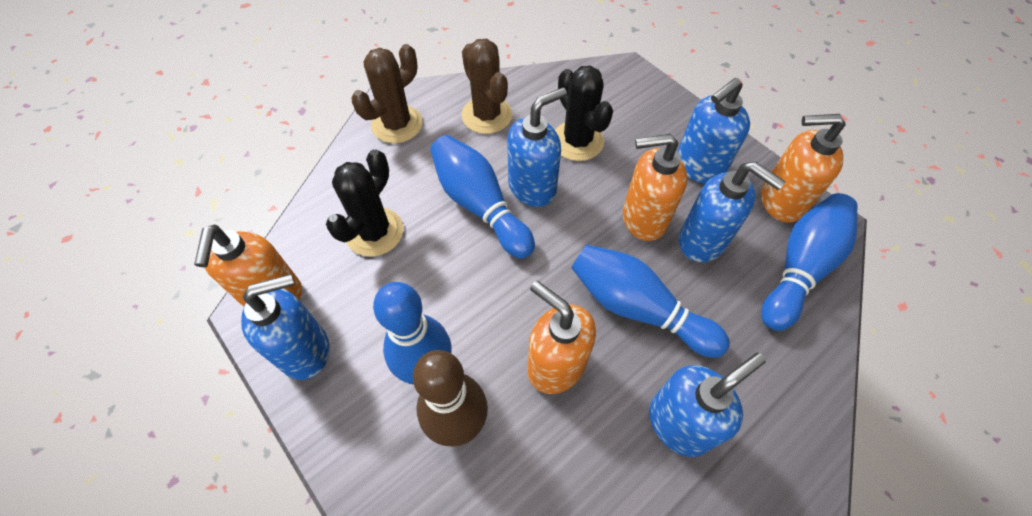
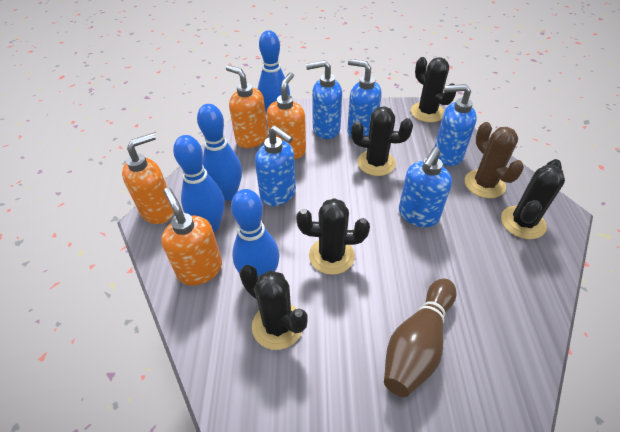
black cactus: 2 -> 5
brown cactus: 2 -> 1

